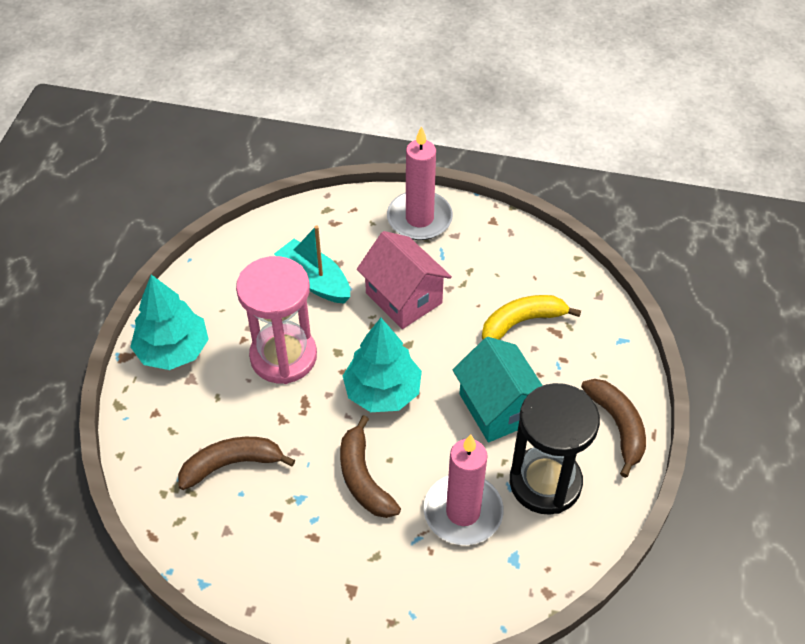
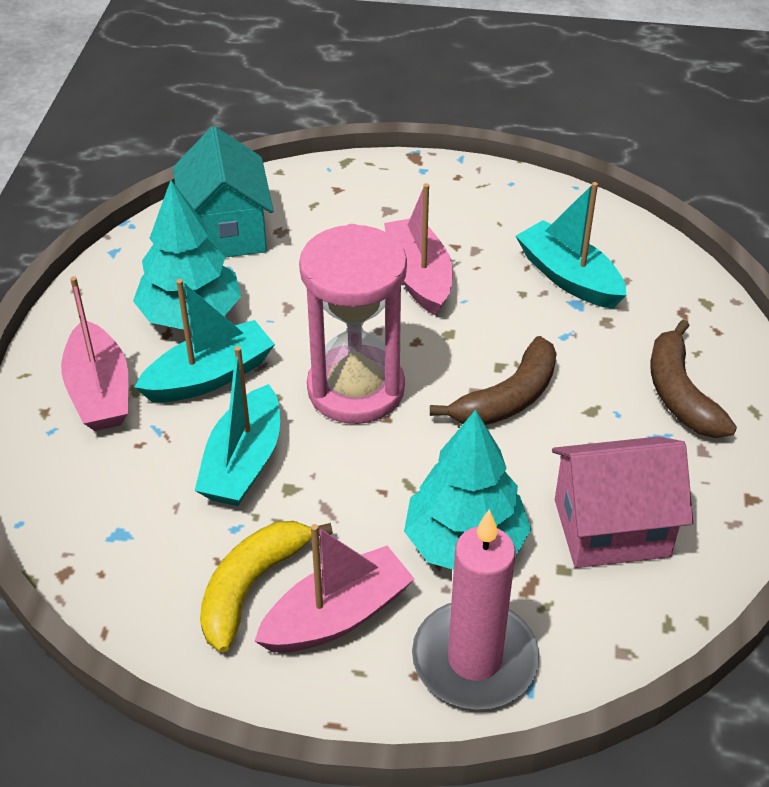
black hourglass: 1 -> 0
brown banana: 3 -> 2
pink boat: 0 -> 3
pink candle: 2 -> 1
turquoise boat: 1 -> 3

